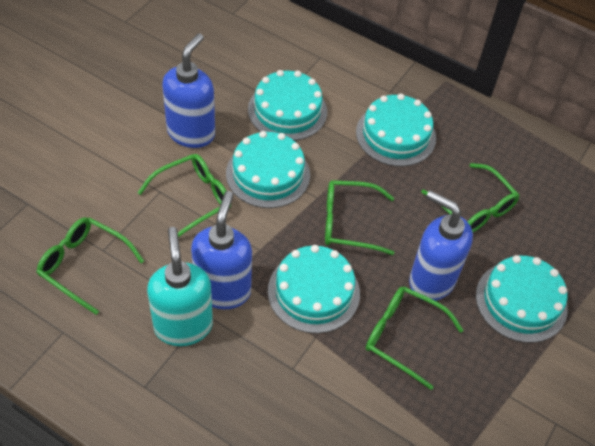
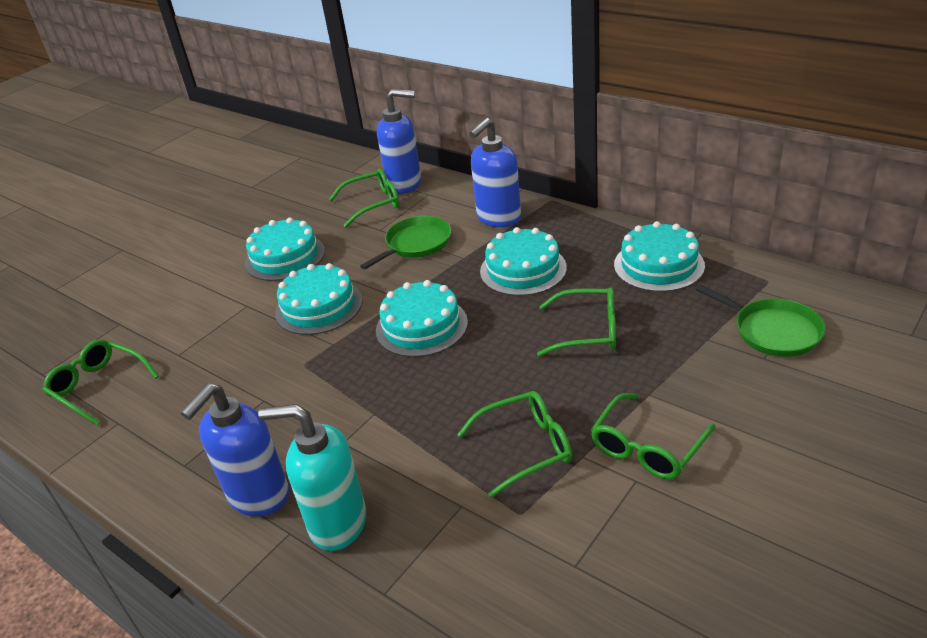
green pan: 0 -> 2

